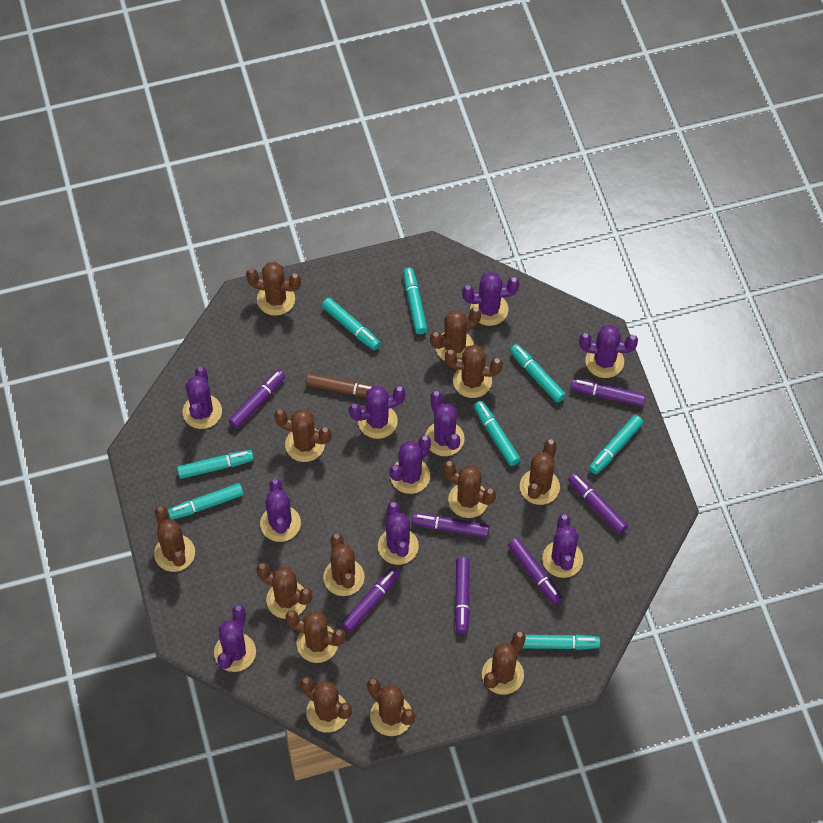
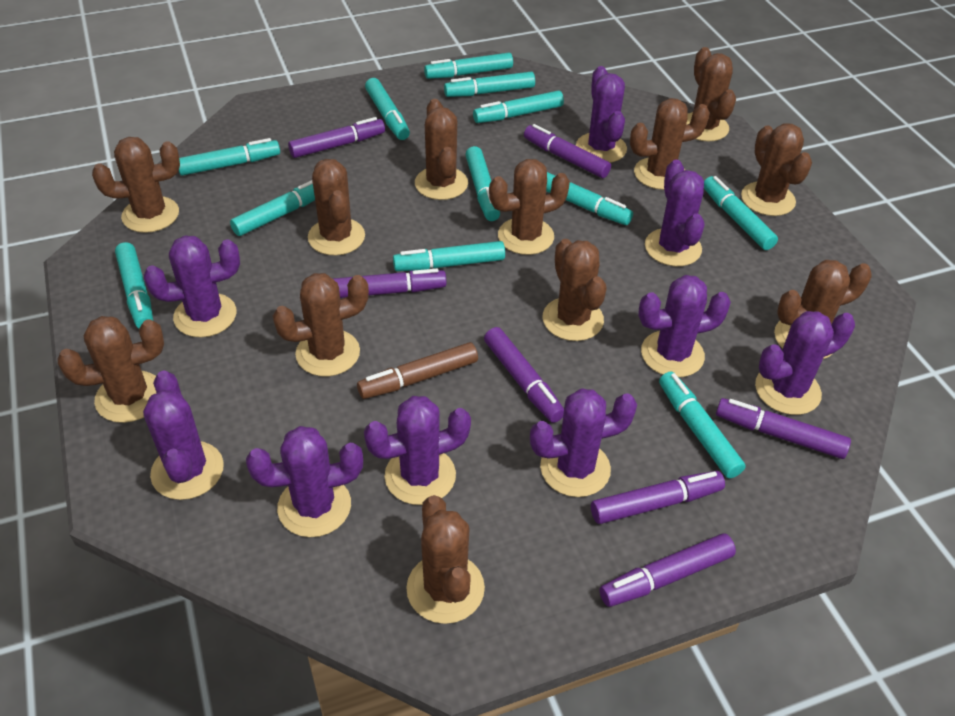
brown cactus: 13 -> 12
purple cactus: 10 -> 9
turquoise marker: 8 -> 12

